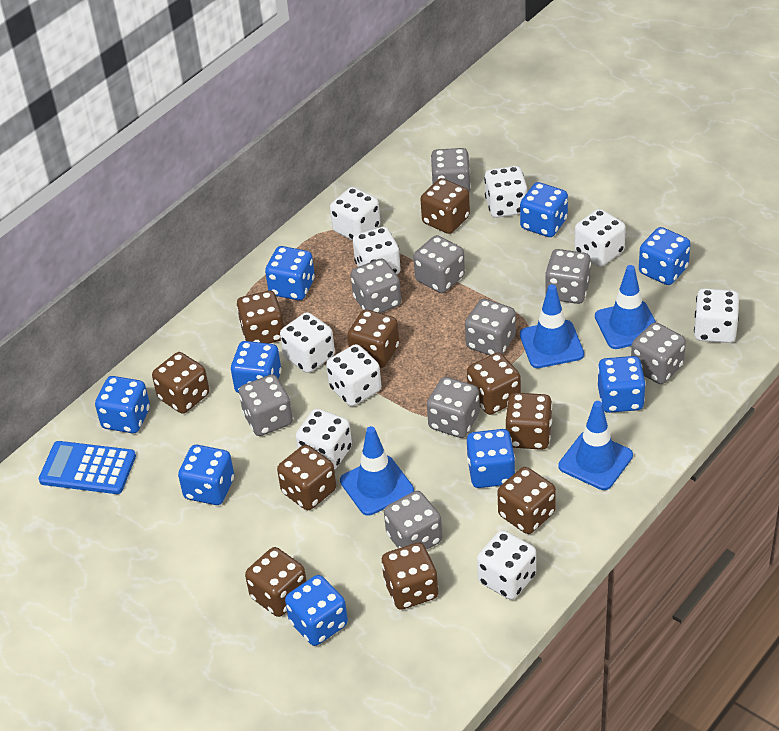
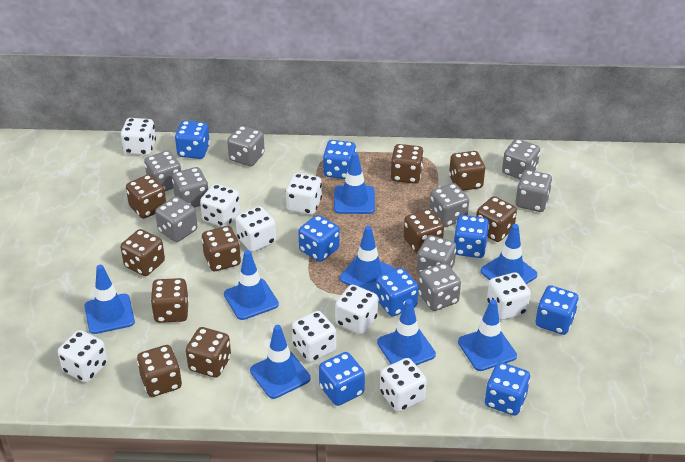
blue calculator: 1 -> 0
blue dice: 9 -> 8
blue traffic cone: 4 -> 8

